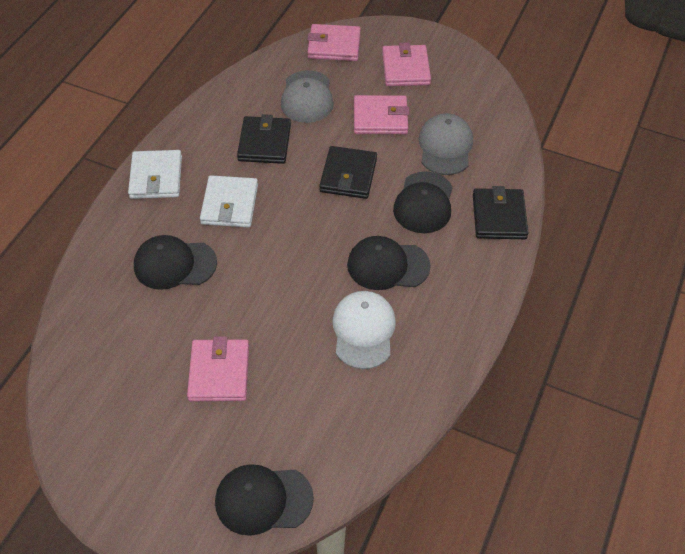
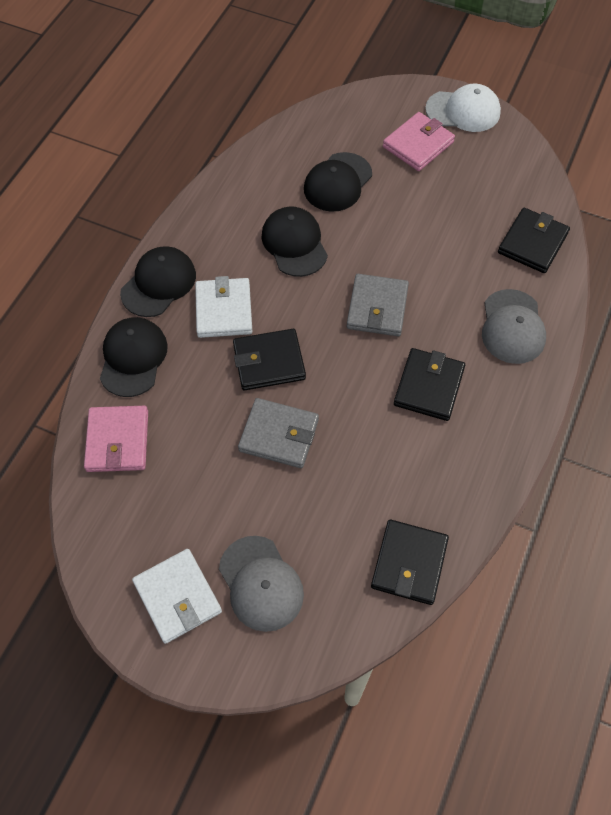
black wallet: 3 -> 4
grey wallet: 0 -> 2
pink wallet: 4 -> 2

